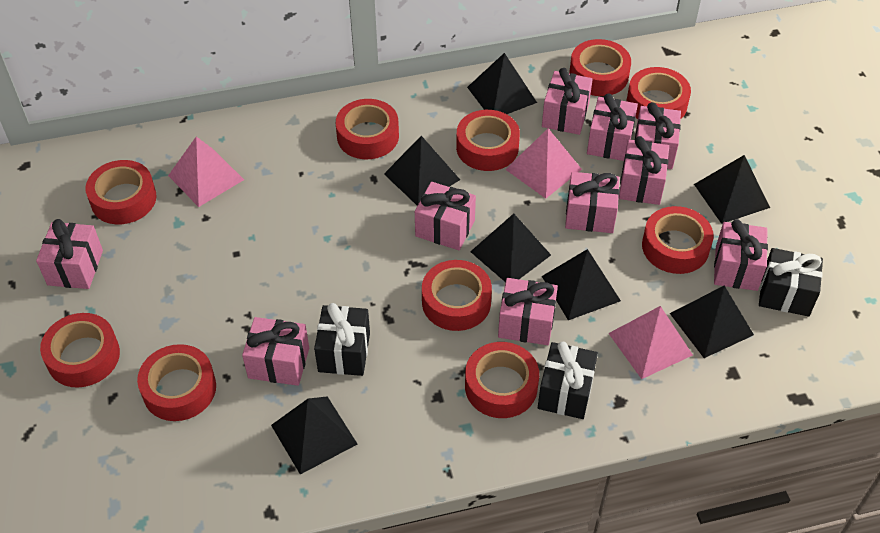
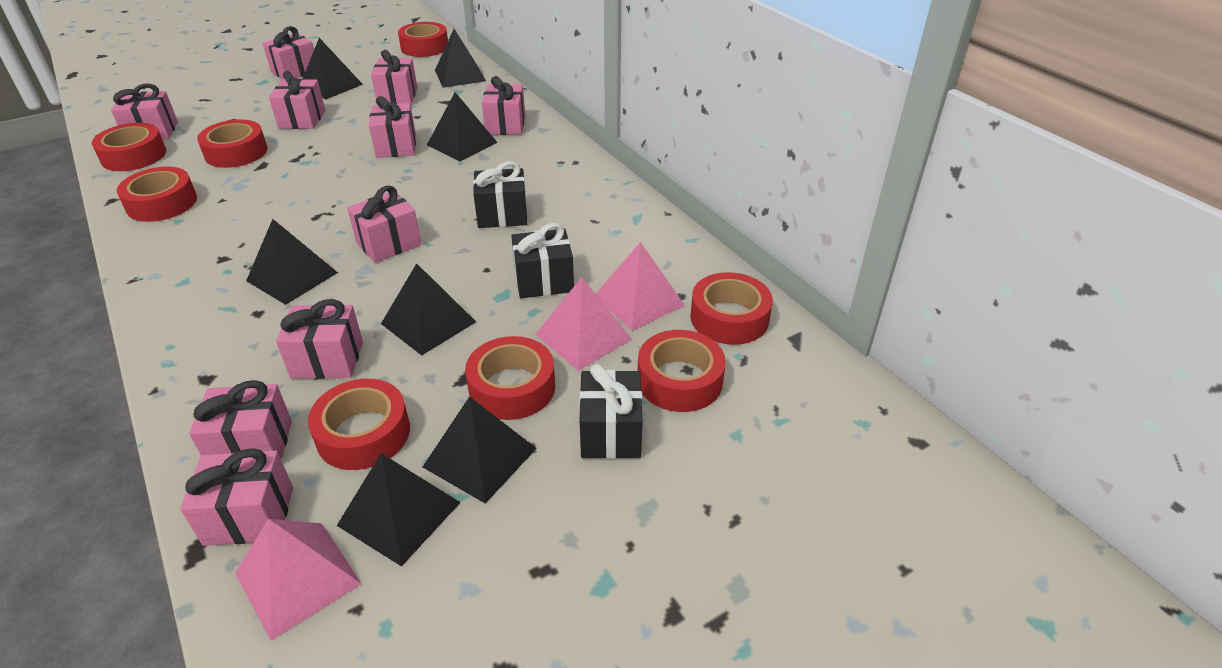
red tape: 10 -> 8

